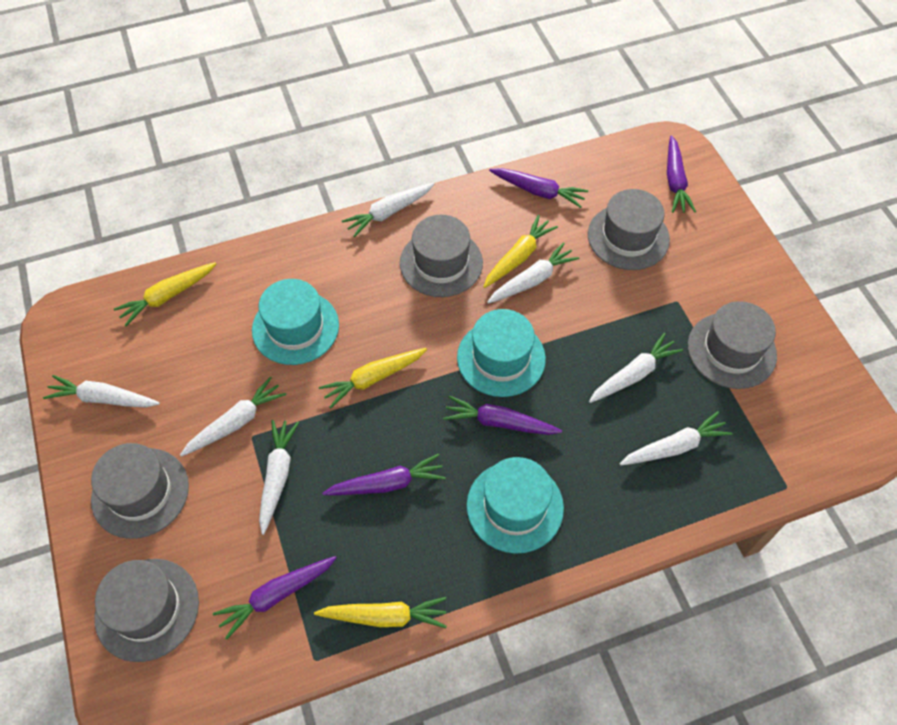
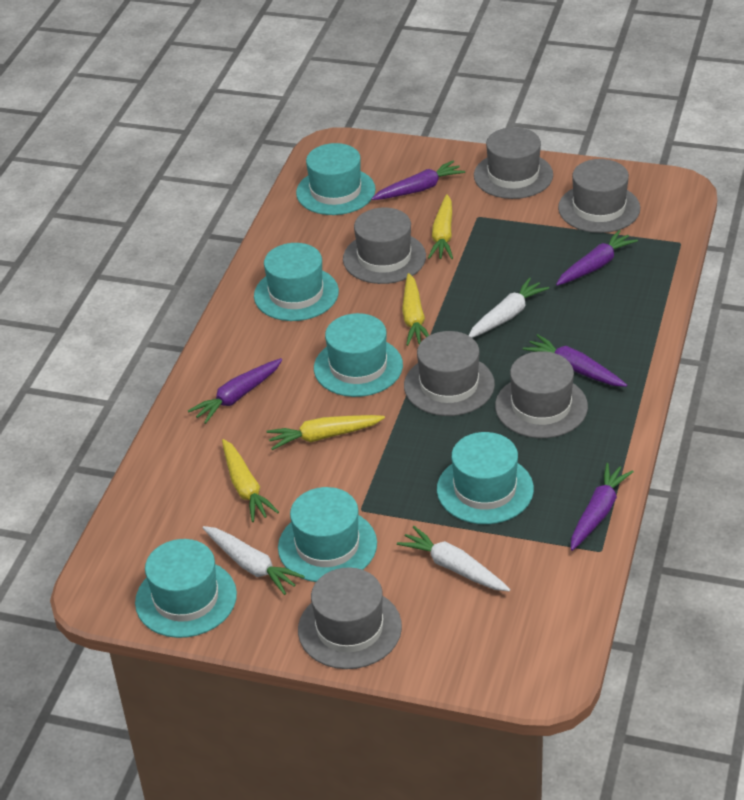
grey hat: 5 -> 6
turquoise hat: 3 -> 6
white carrot: 7 -> 3

